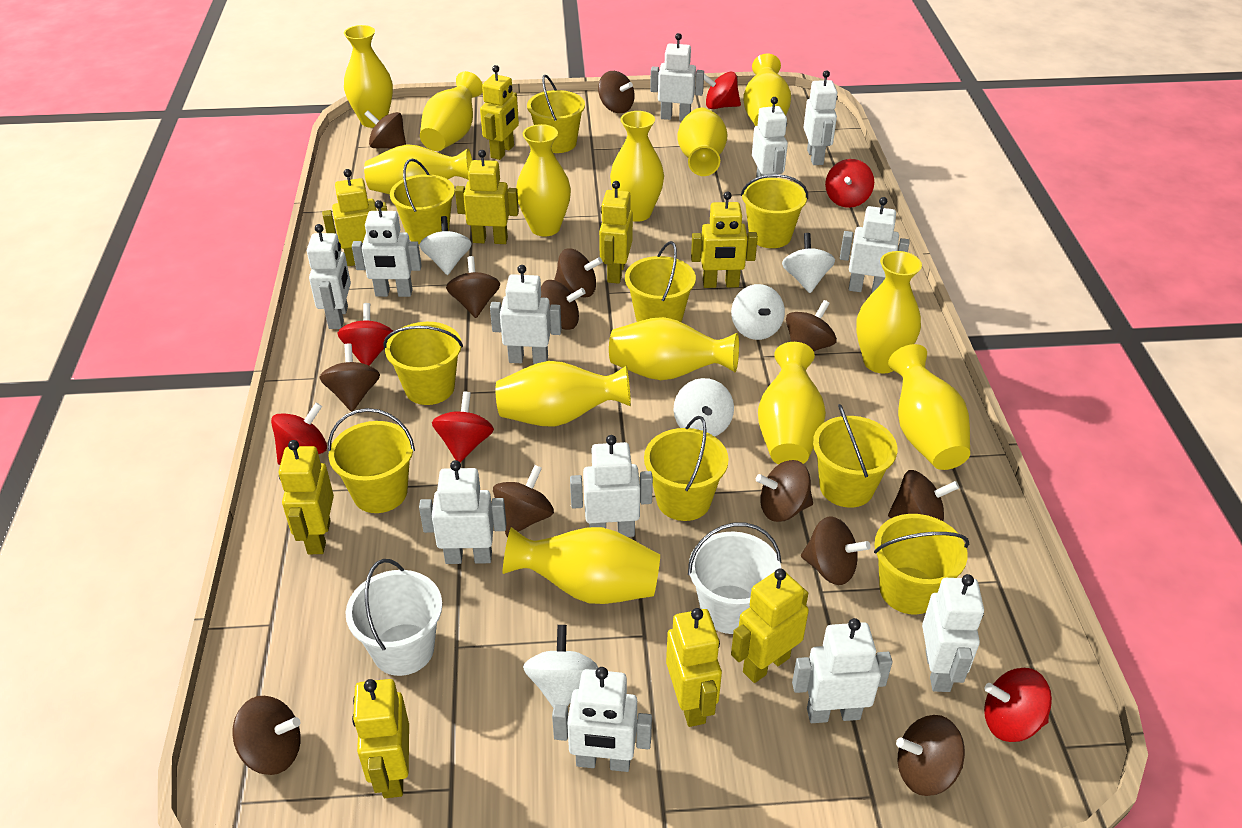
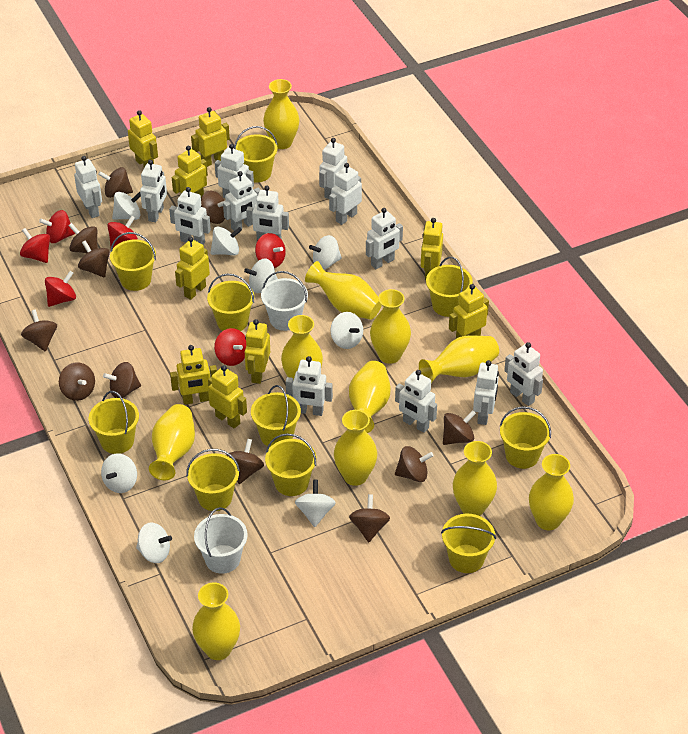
brown spinning top: 13 -> 11
white robot: 12 -> 13
white spinning top: 5 -> 8
yellow bucket: 9 -> 10
yellow vase: 13 -> 11

